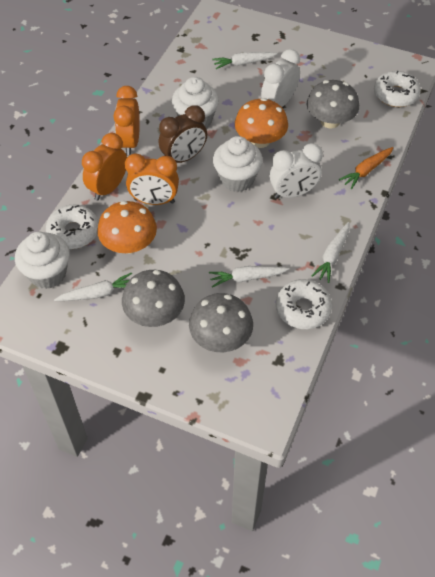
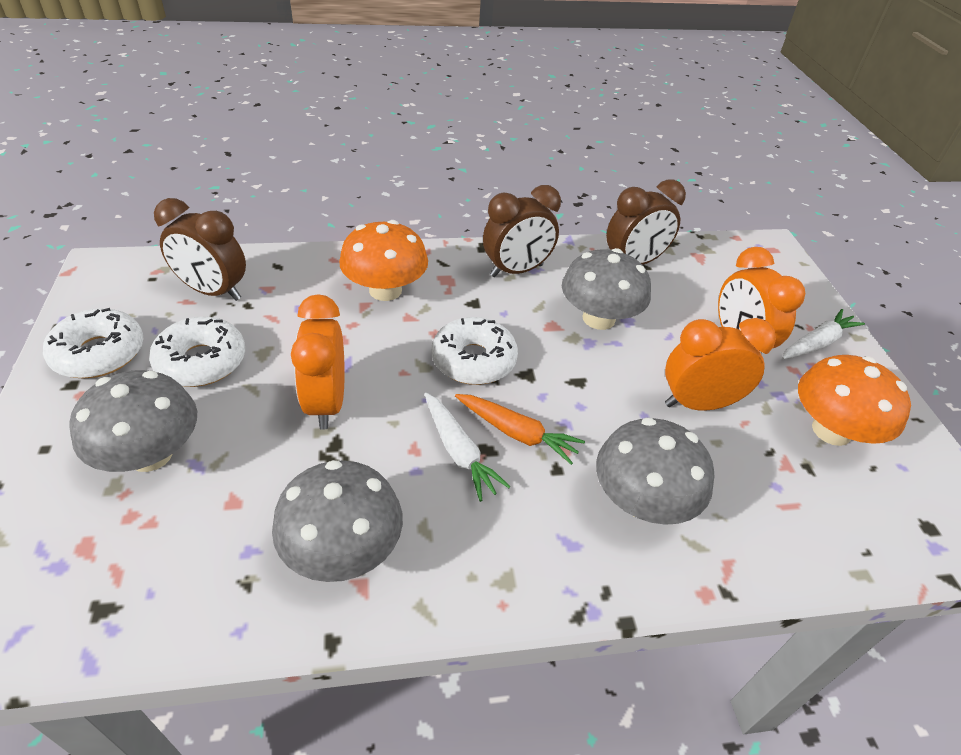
brown clock: 1 -> 3
grey mushroom: 3 -> 4
white carrot: 4 -> 2
white clock: 2 -> 0
white cupcake: 3 -> 0

